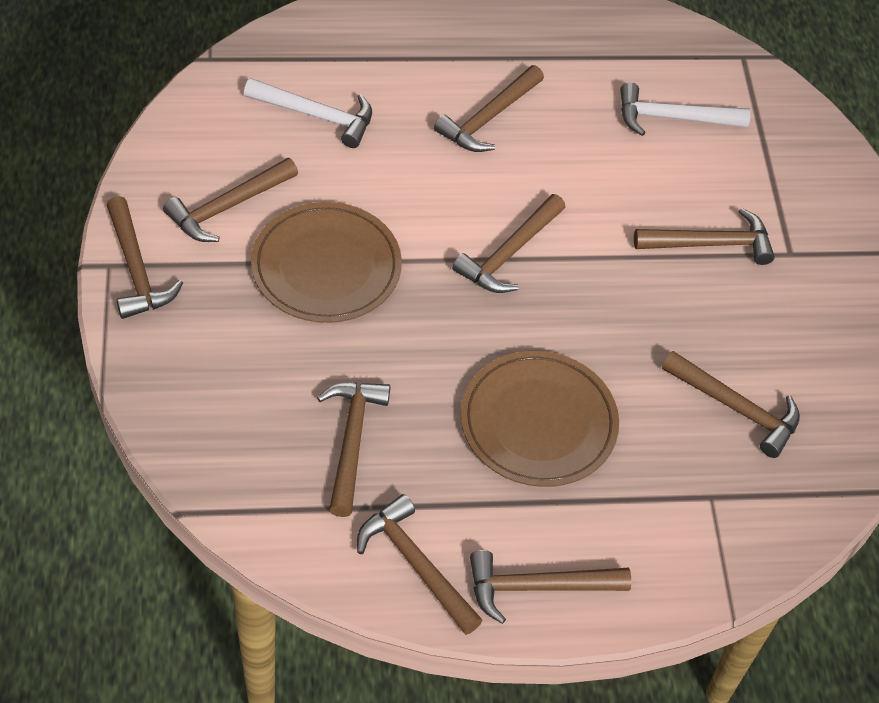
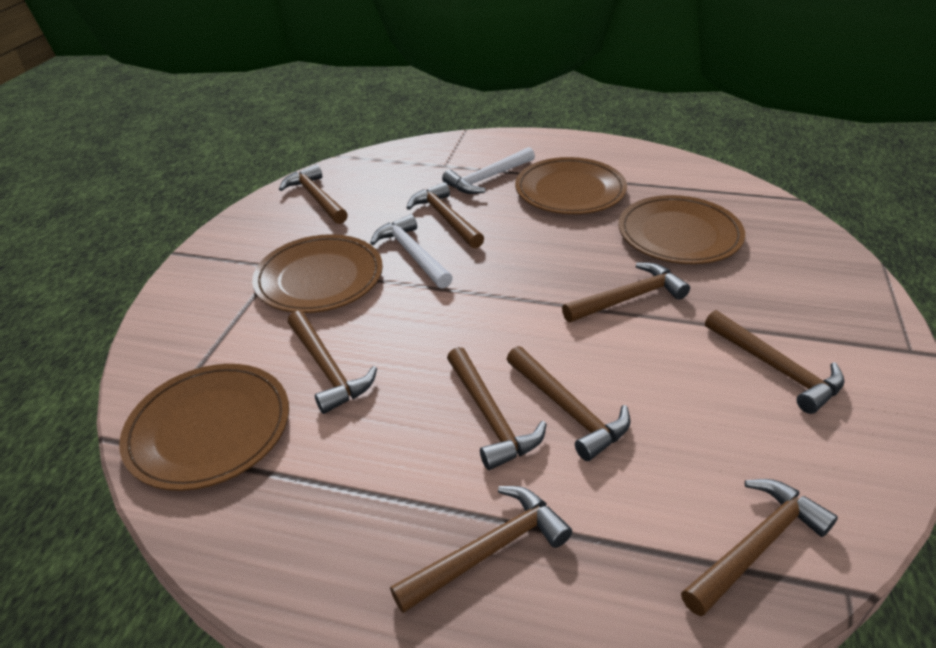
brown plate: 2 -> 4

